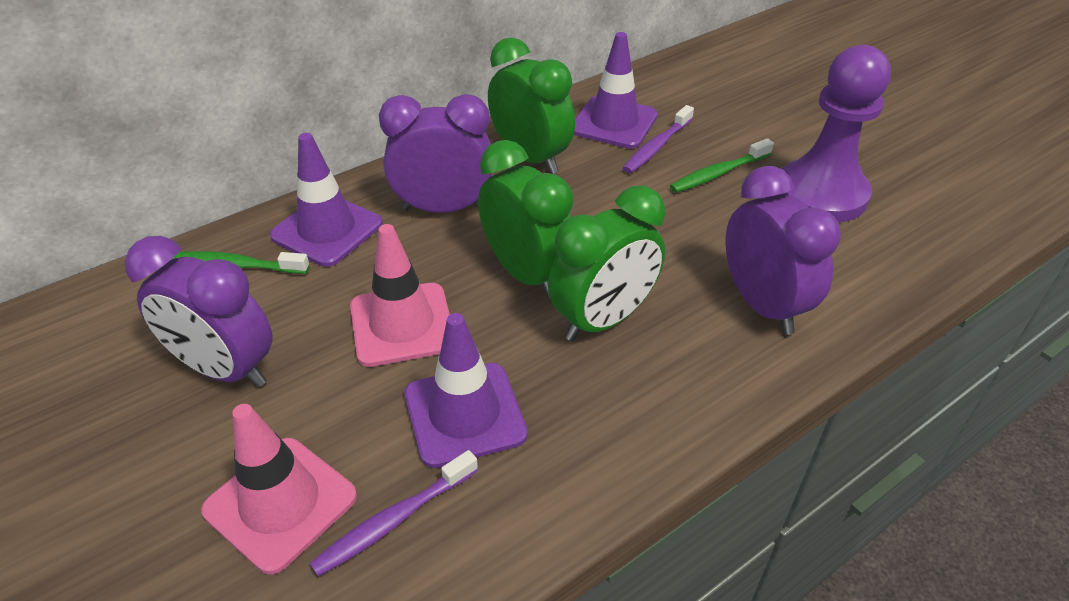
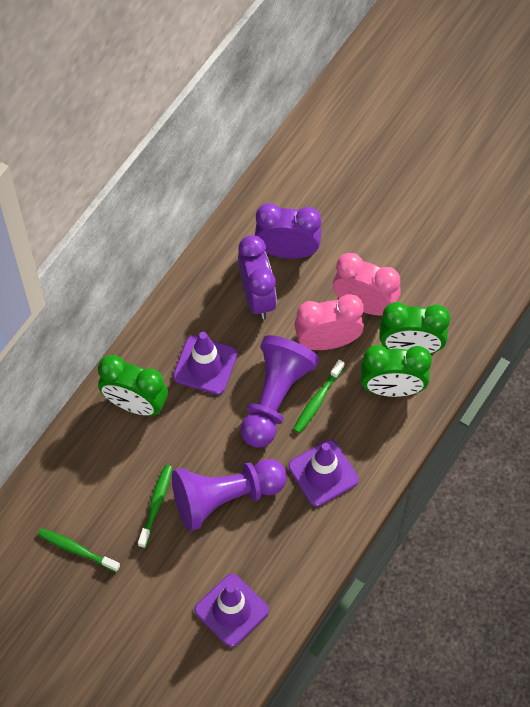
green toothbrush: 2 -> 3
pink clock: 0 -> 2
pink traffic cone: 2 -> 0
purple clock: 3 -> 2
purple pawn: 1 -> 2
purple toothbrush: 2 -> 0

